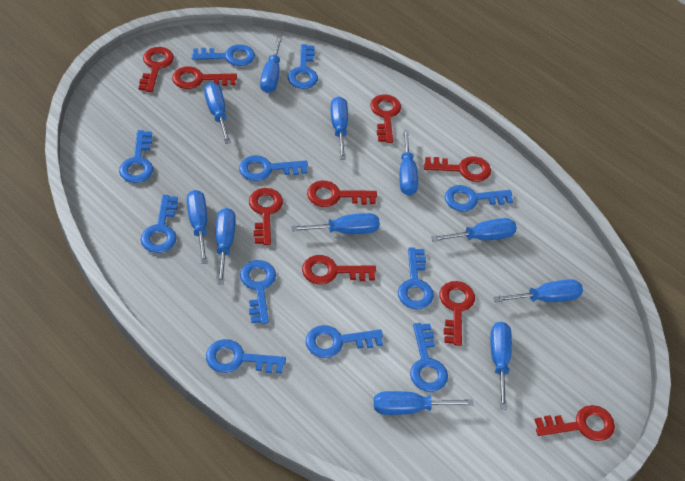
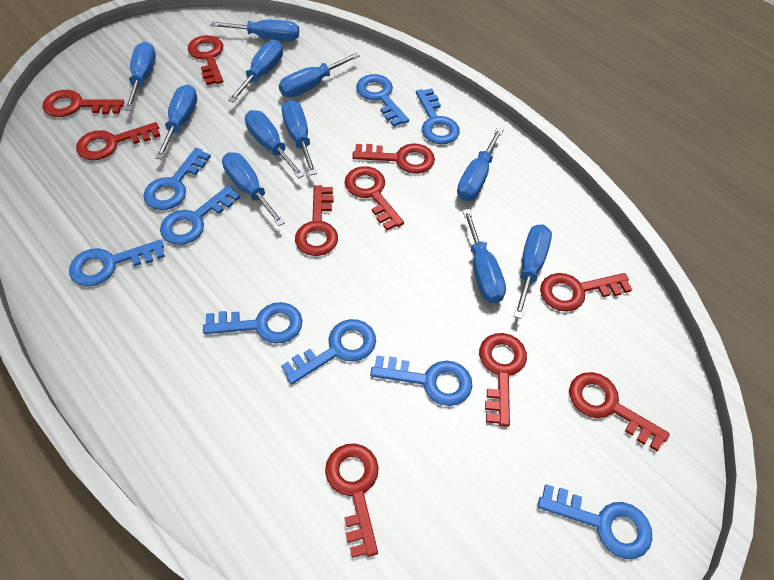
blue key: 11 -> 9
red key: 9 -> 10

